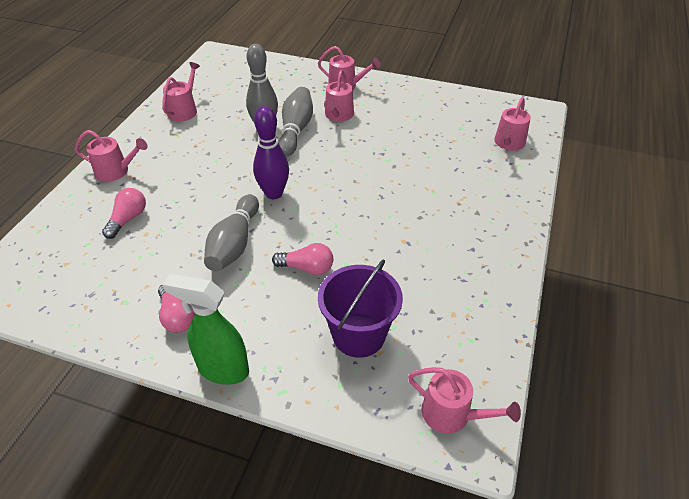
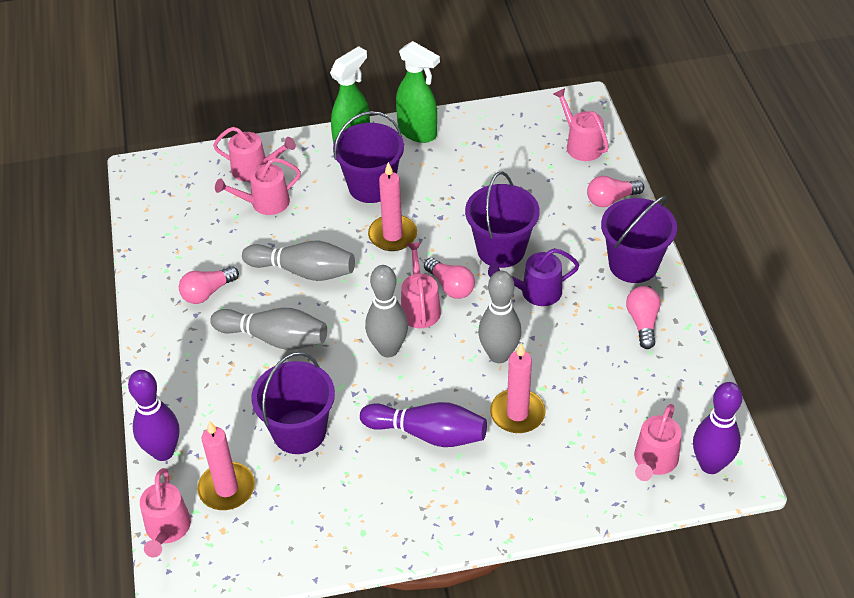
green spray bottle: 1 -> 2
grey bowling pin: 3 -> 4
pink candle: 0 -> 3
pink light bulb: 3 -> 4
purple bowling pin: 1 -> 3
purple bucket: 1 -> 4
purple watering can: 0 -> 1

